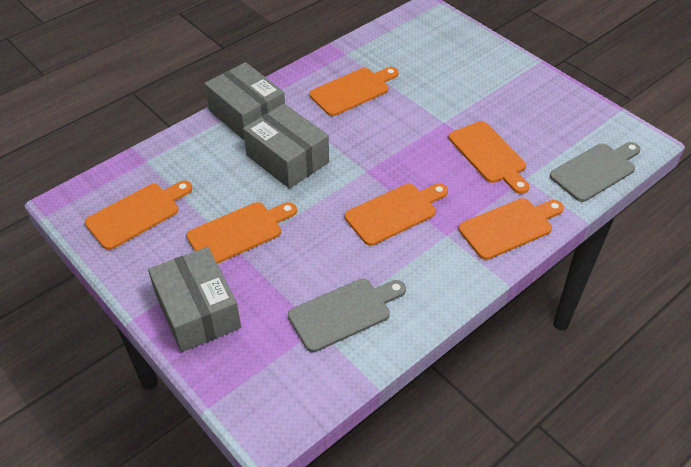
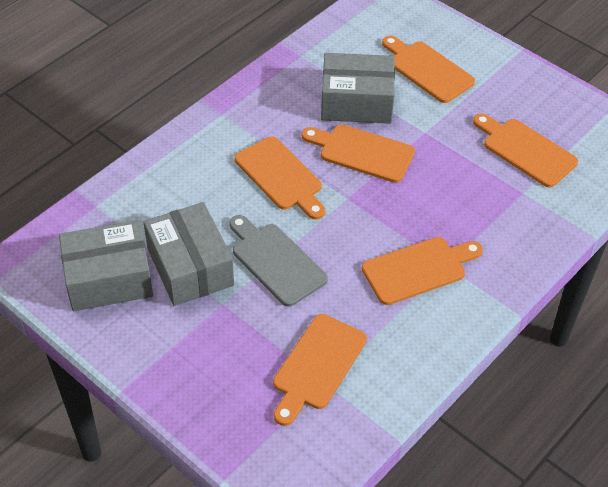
grey cutting board: 2 -> 1

